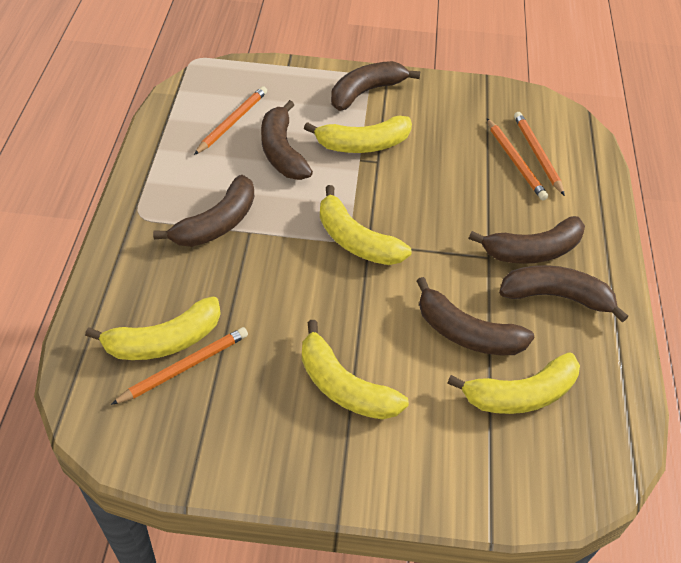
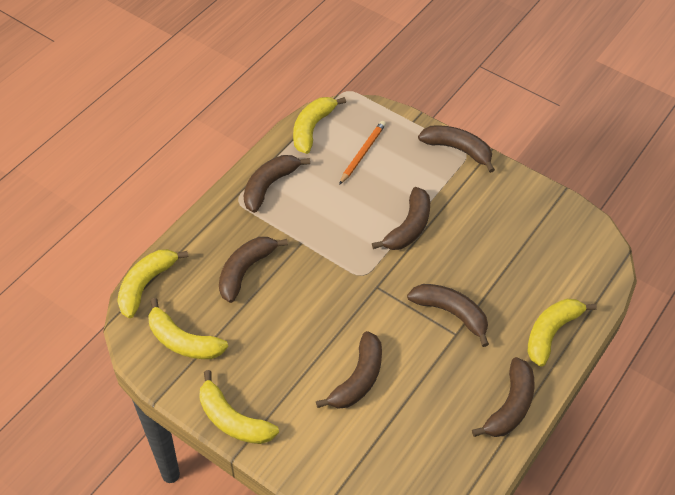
brown banana: 6 -> 7
orange pencil: 4 -> 1

